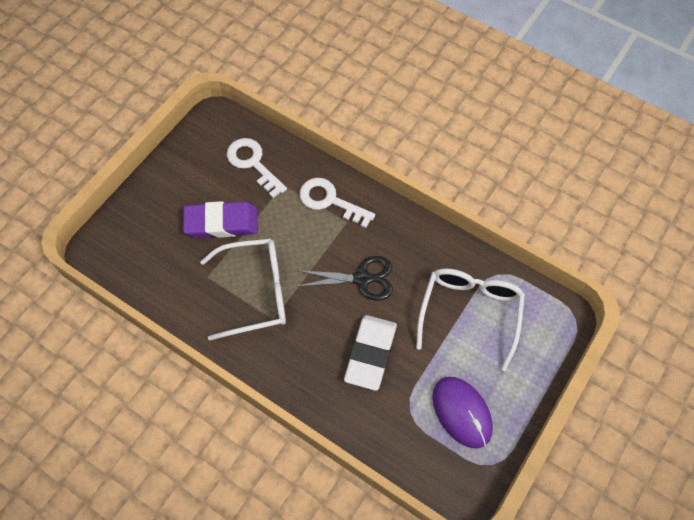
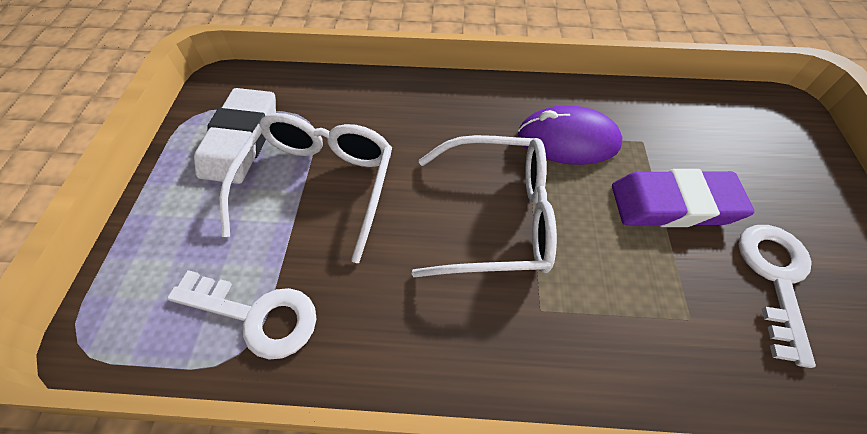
black scissors: 1 -> 0

